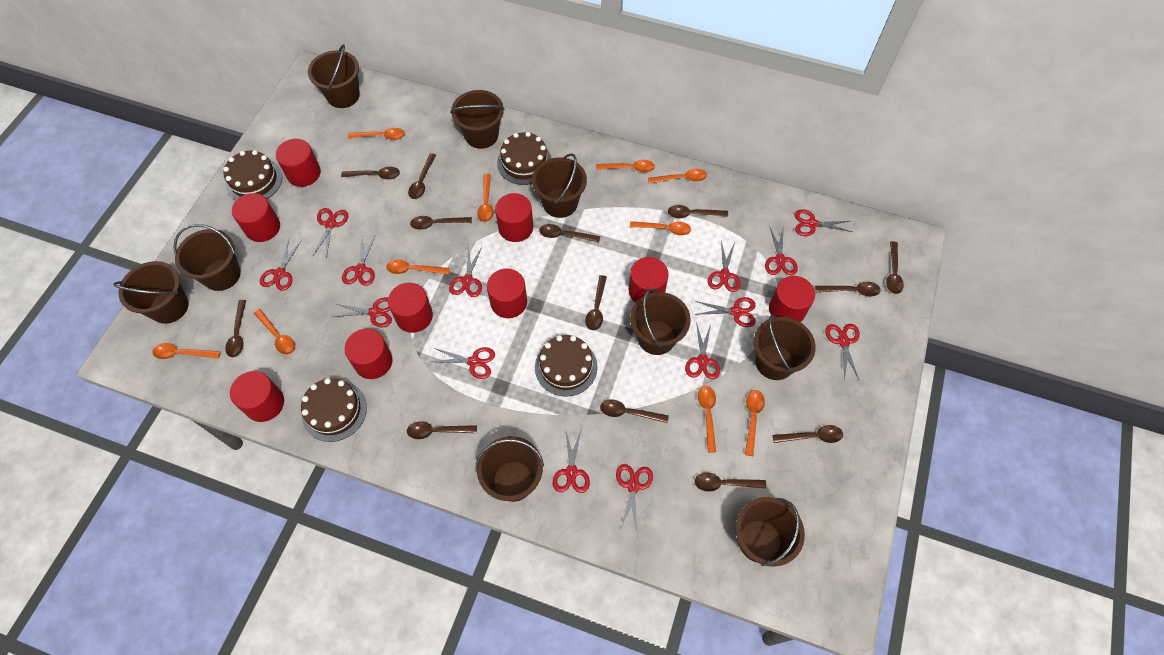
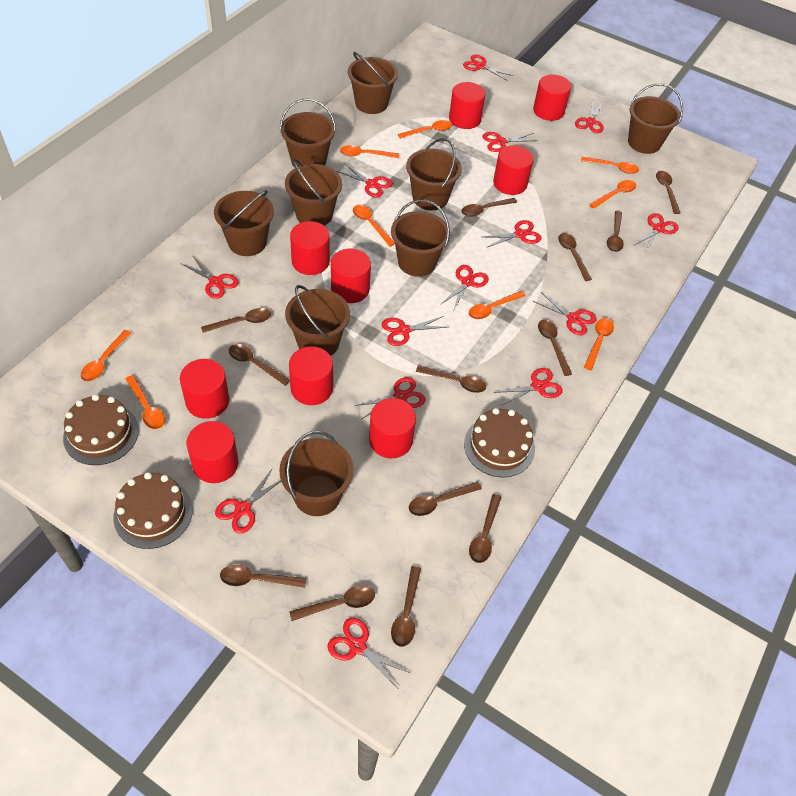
brown cake: 4 -> 3
orange spoon: 10 -> 9

